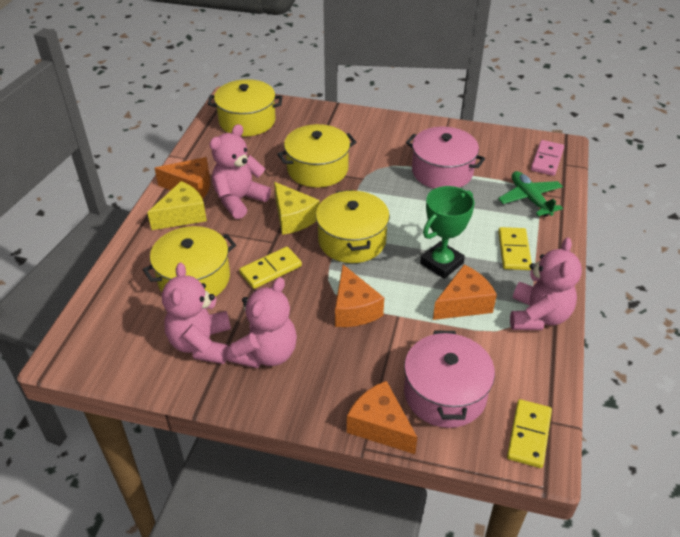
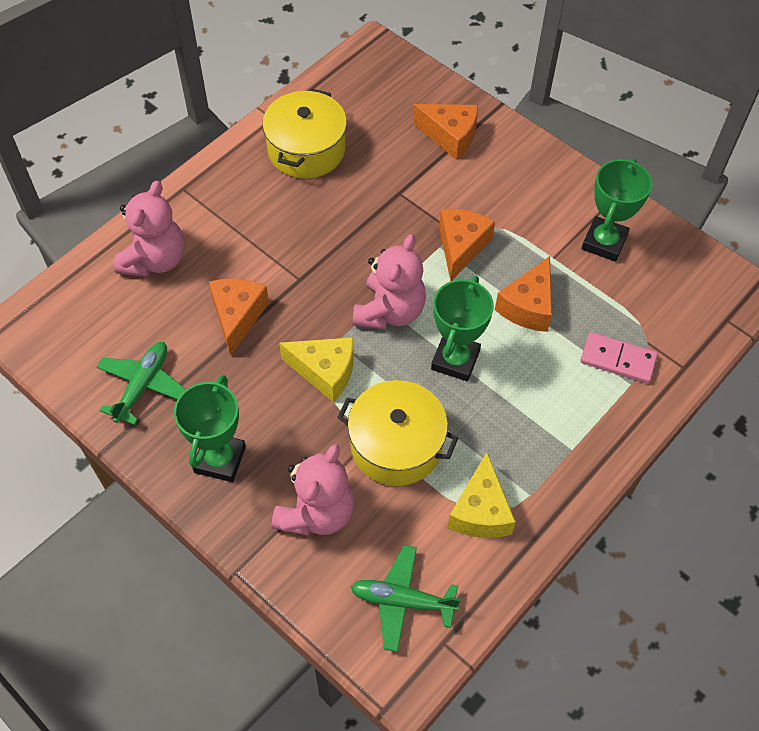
green plane: 1 -> 2
green trophy: 1 -> 3
pink pot: 2 -> 0
pink teddy bear: 4 -> 3
yellow domino: 3 -> 0
yellow pot: 4 -> 2

